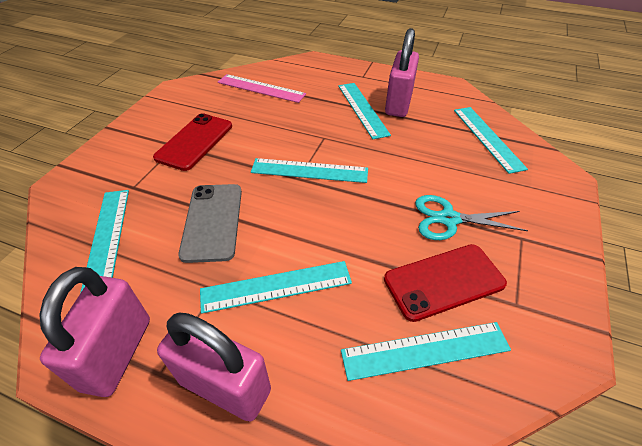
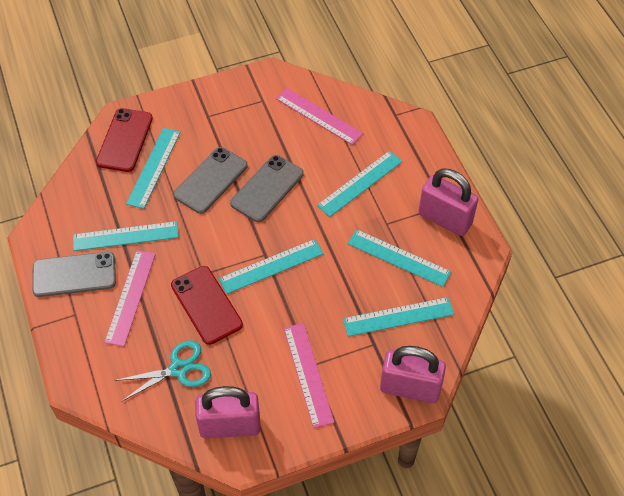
grey phone: 1 -> 3
pink ruler: 1 -> 3

